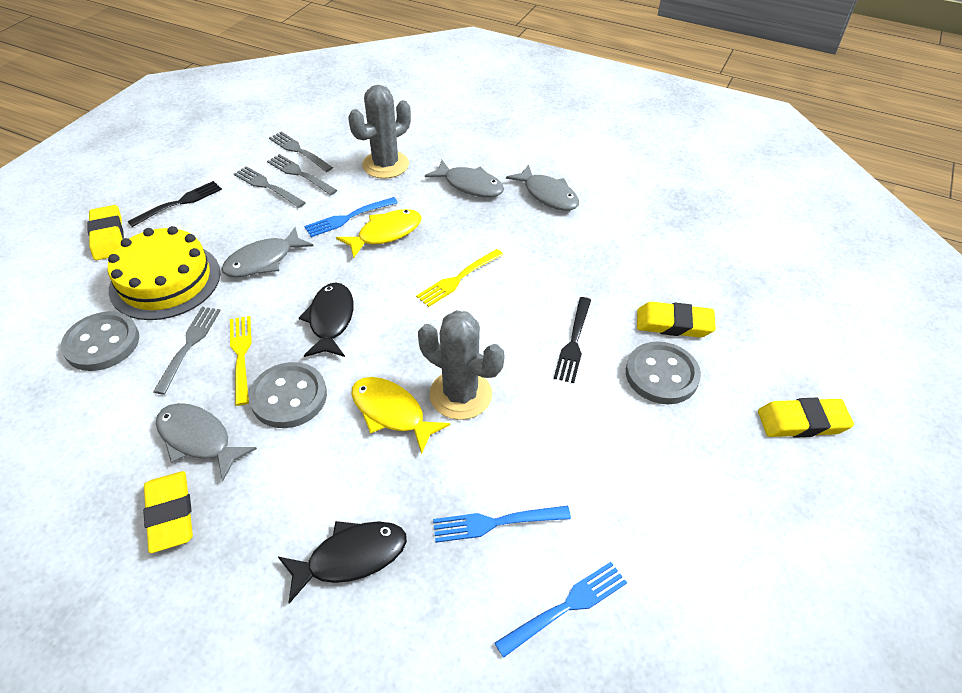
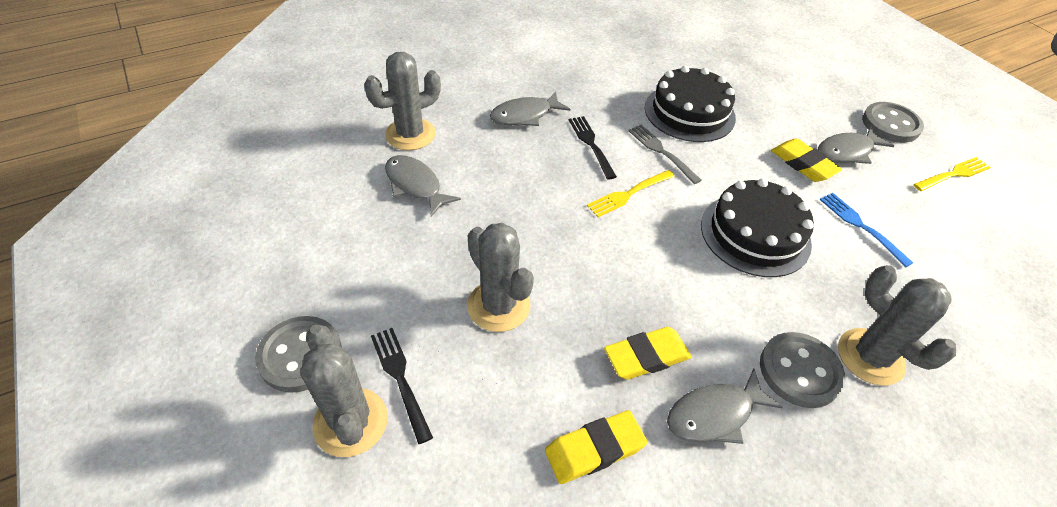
black cake: 0 -> 2
black fish: 2 -> 0
blue fork: 3 -> 1
grey cactus: 2 -> 4
grey fork: 4 -> 1
yellow cake: 1 -> 0
yellow eraser: 4 -> 3
yellow fish: 2 -> 0

